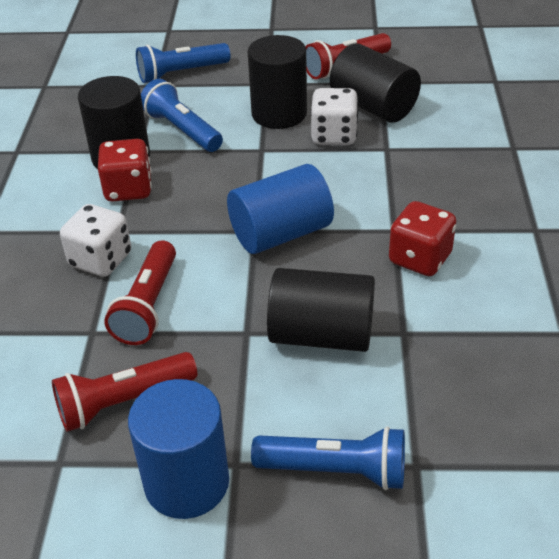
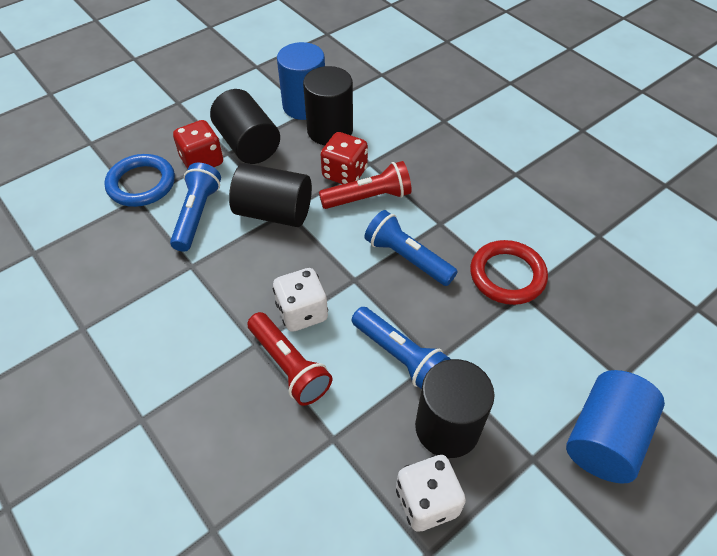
blue ring: 0 -> 1
red flashlight: 3 -> 2
red ring: 0 -> 1

